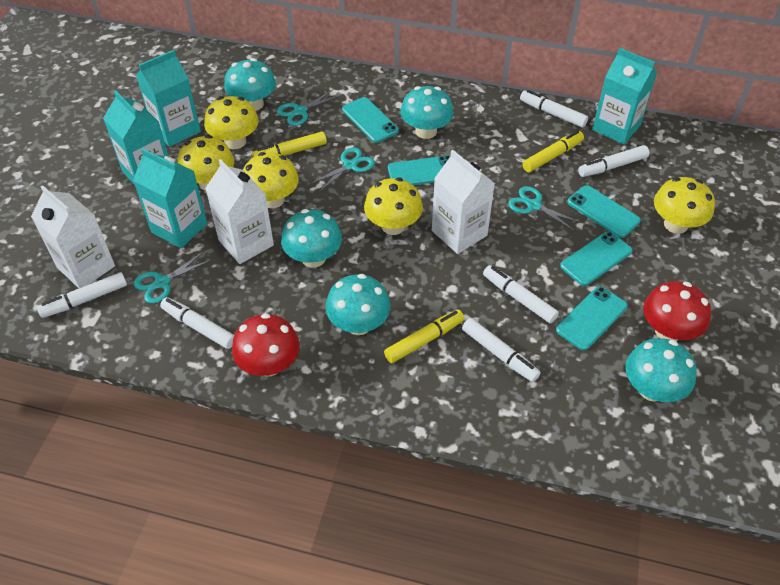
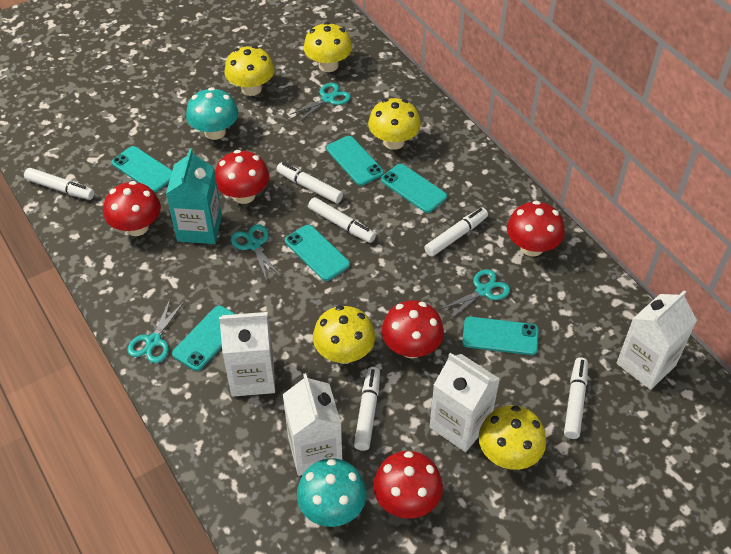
red mushroom: 2 -> 5
turquoise carton: 4 -> 1
turquoise mushroom: 5 -> 2
turquoise phone: 5 -> 6
white carton: 3 -> 4
yellow marker: 3 -> 0

